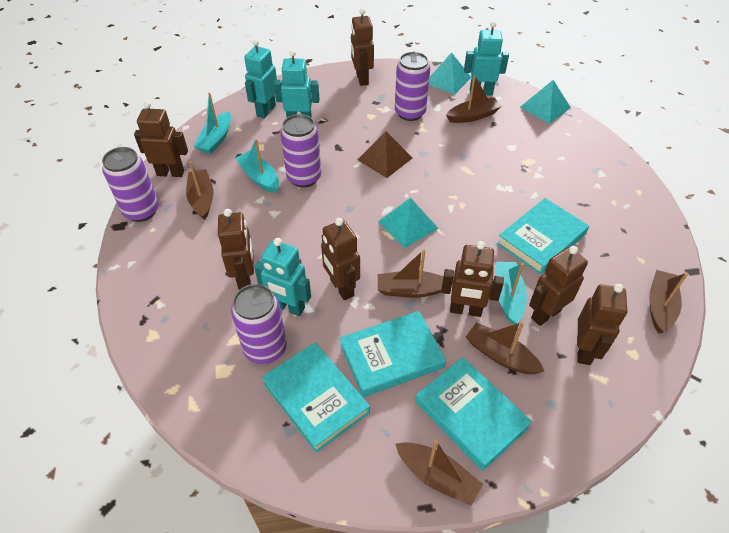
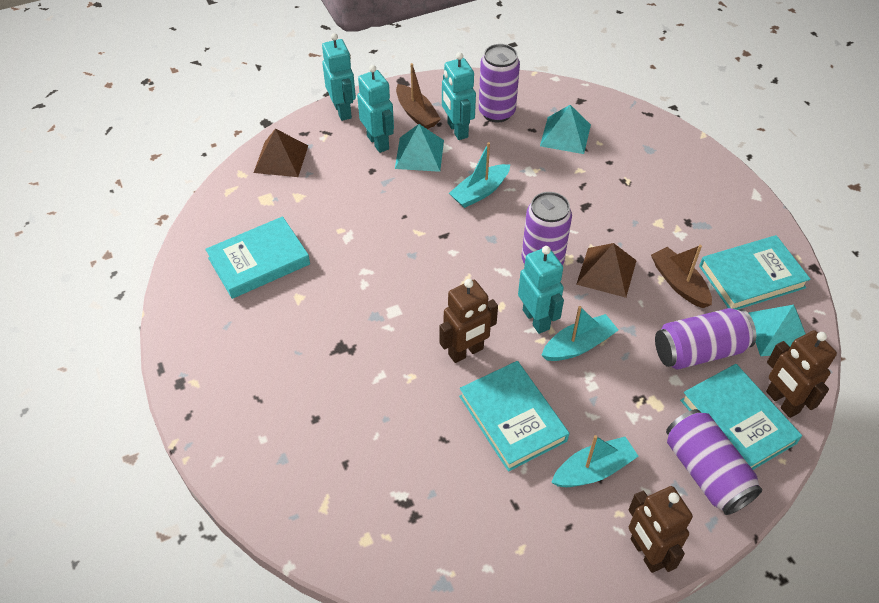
brown boat: 6 -> 2
brown pyramid: 1 -> 2
brown robot: 7 -> 3

